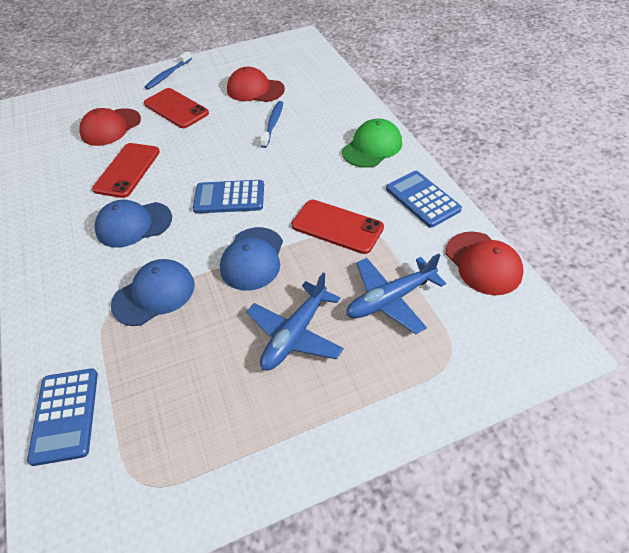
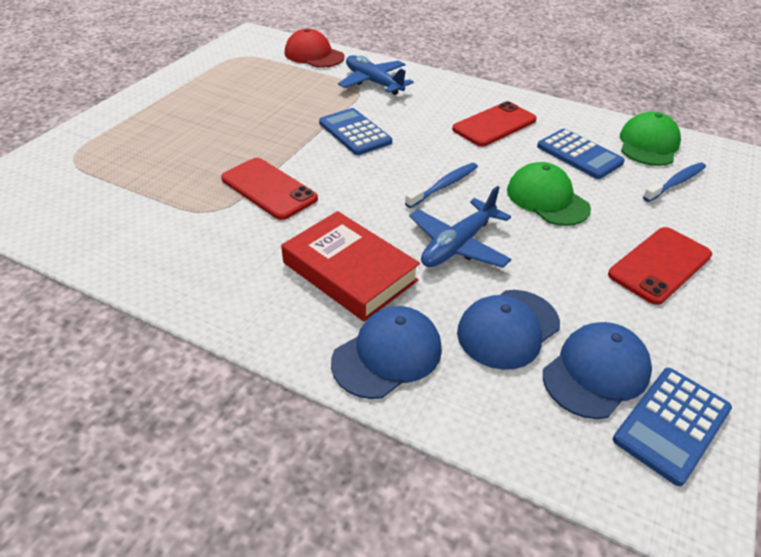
green cap: 1 -> 2
red book: 0 -> 1
red cap: 3 -> 1

